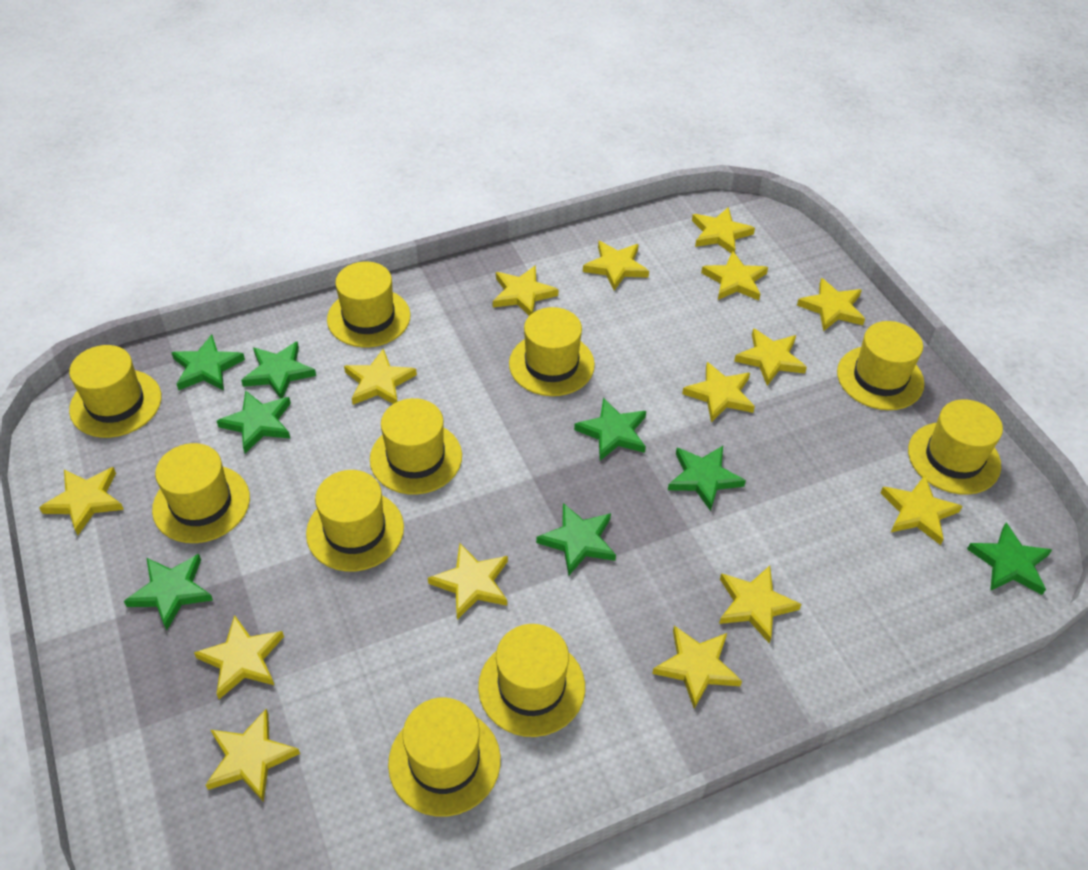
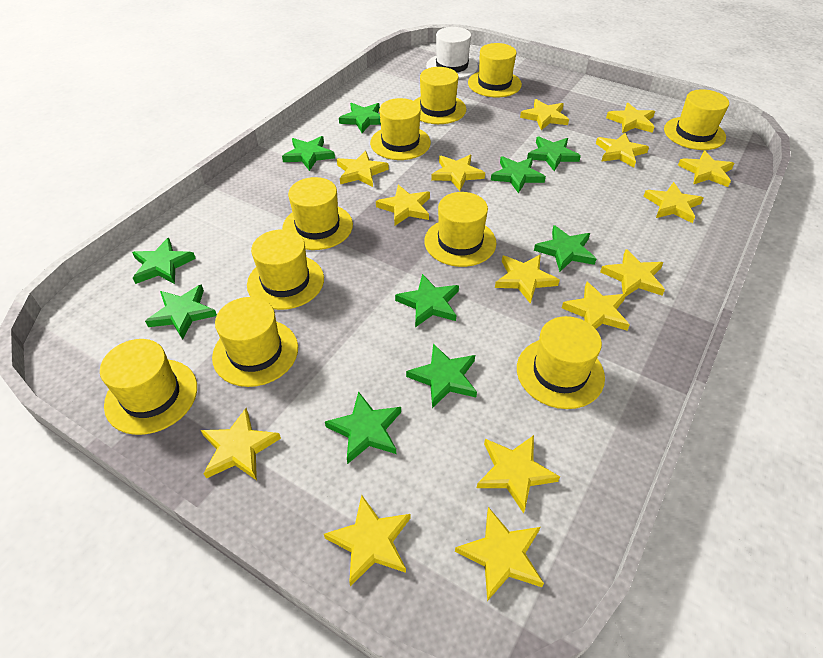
green star: 8 -> 10
white hat: 0 -> 1

